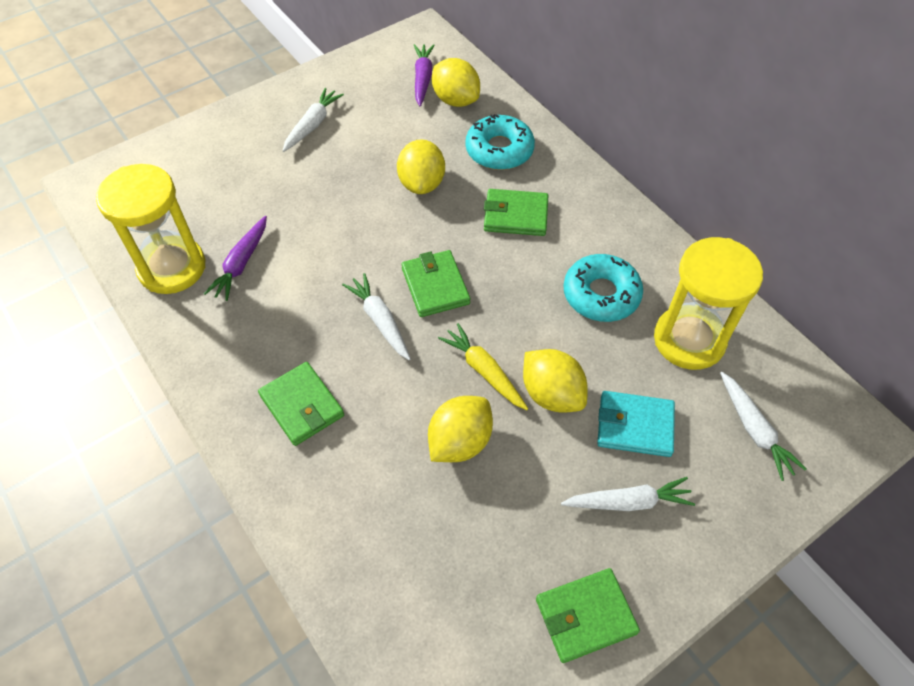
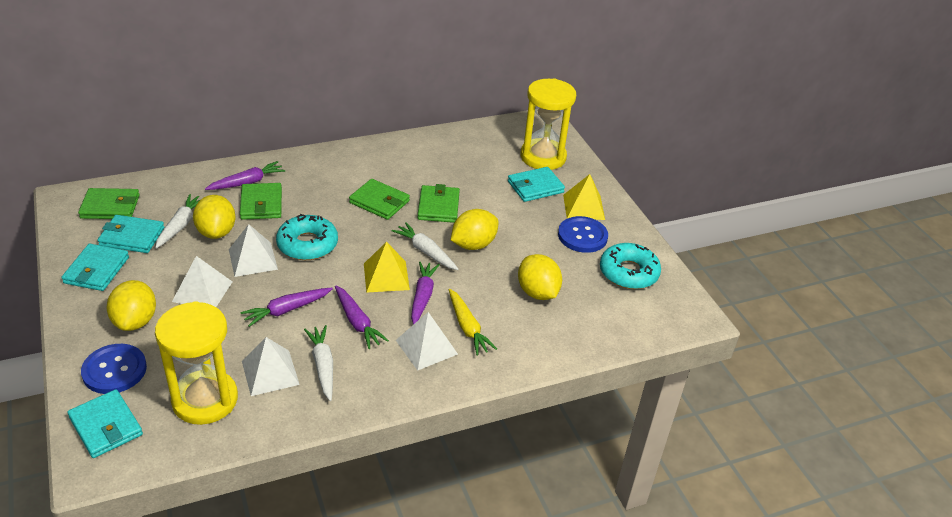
blue button: 0 -> 2
purple carrot: 2 -> 4
turquoise wallet: 1 -> 4
white carrot: 4 -> 3
white pyramid: 0 -> 4
yellow pyramid: 0 -> 2

